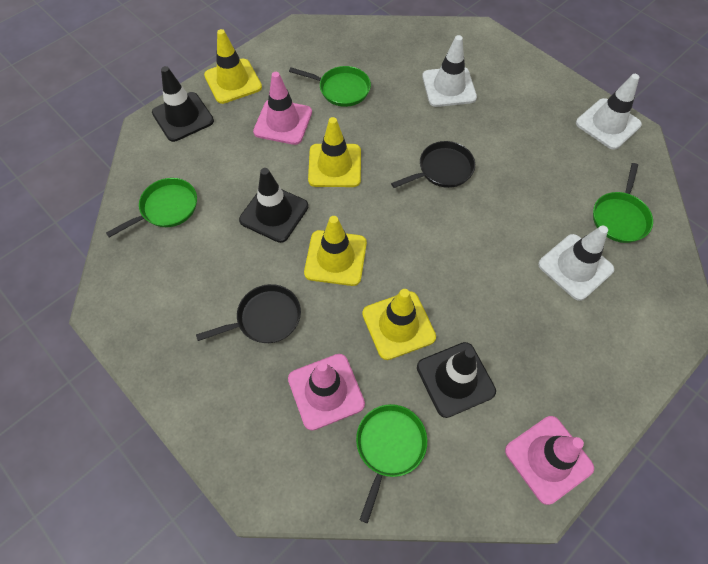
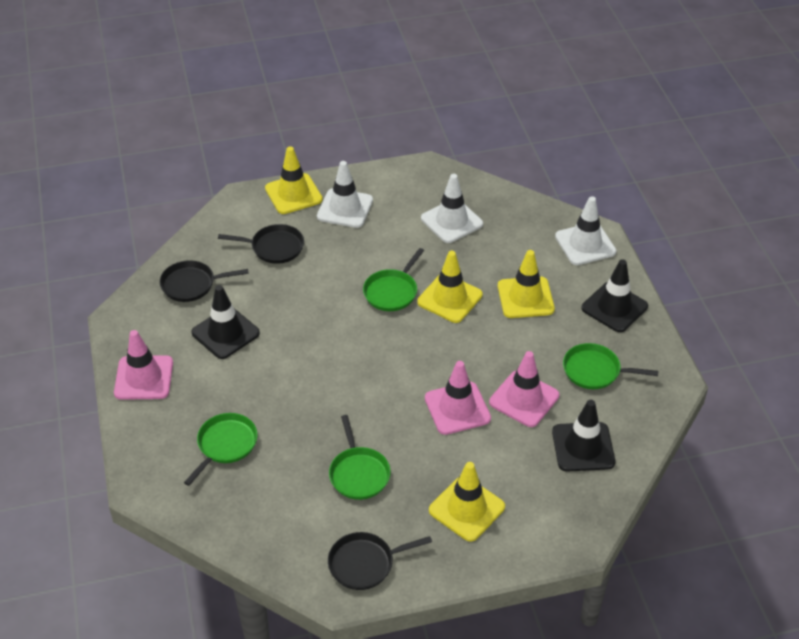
black pan: 2 -> 3

